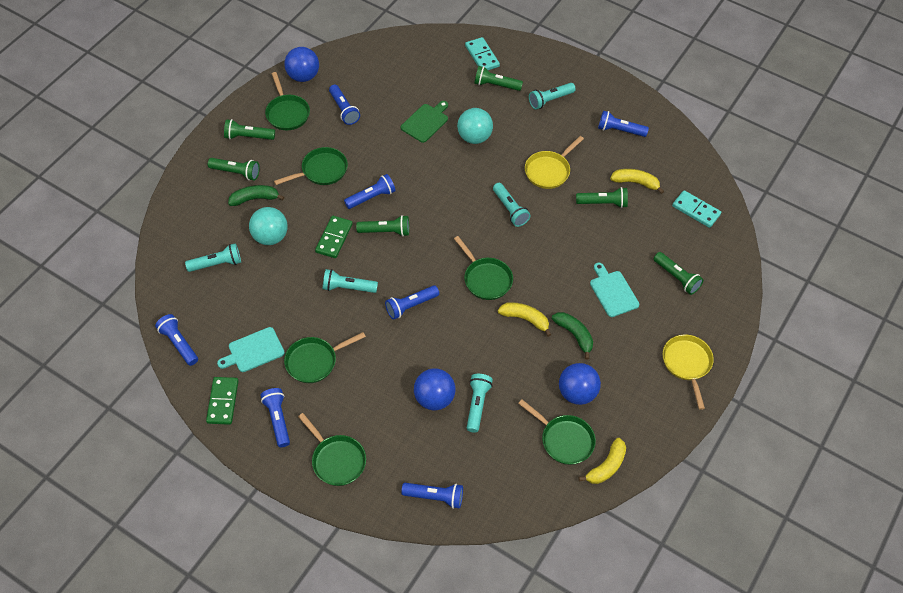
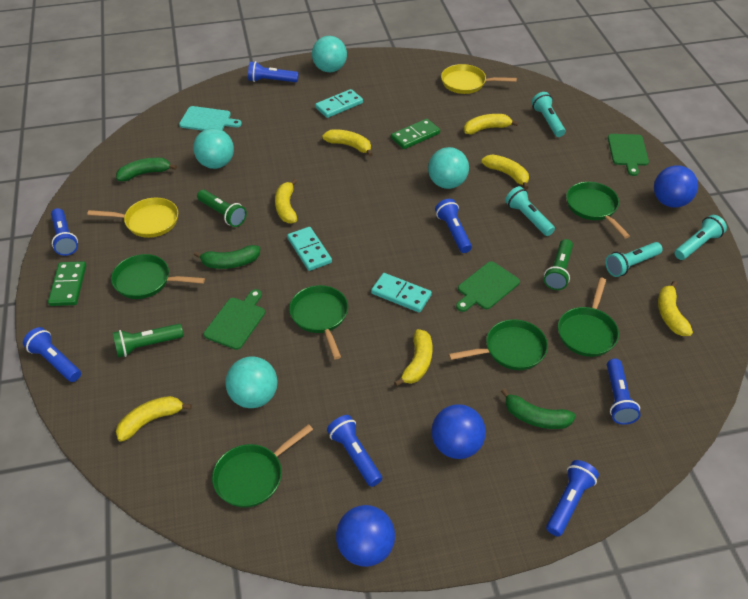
green banana: 2 -> 3
green cutting board: 1 -> 3
green flashlight: 6 -> 3
turquoise ball: 2 -> 4
turquoise cutting board: 2 -> 1
turquoise domino: 2 -> 3
turquoise flashlight: 5 -> 4
yellow banana: 3 -> 7

